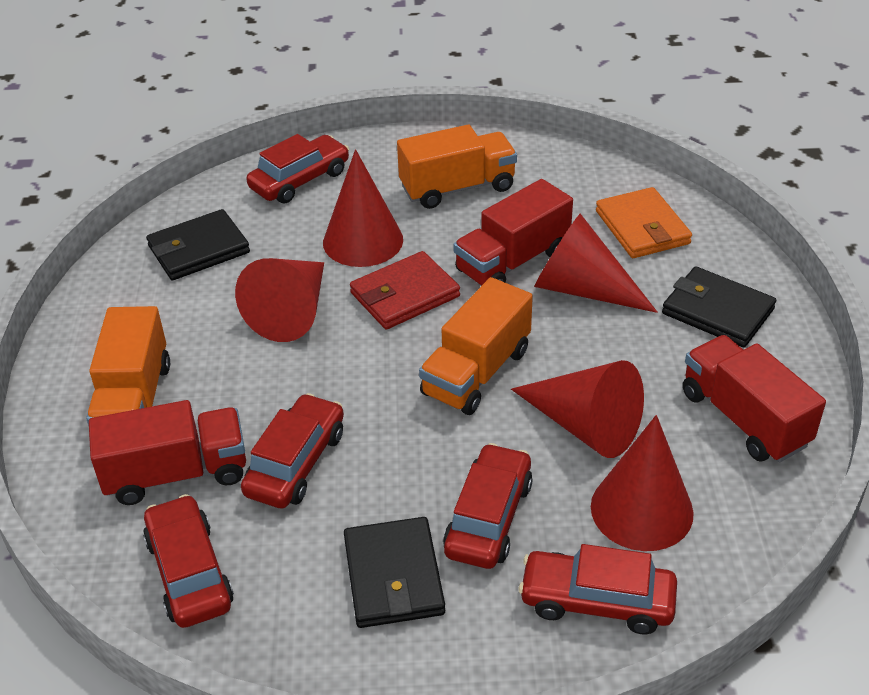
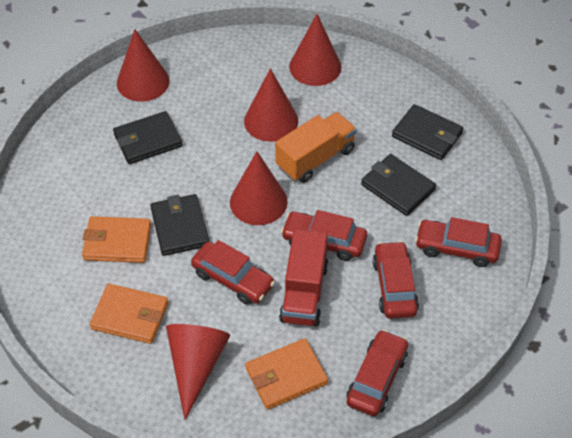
black wallet: 3 -> 4
orange truck: 3 -> 1
orange wallet: 1 -> 3
red truck: 3 -> 1
red wallet: 1 -> 0

